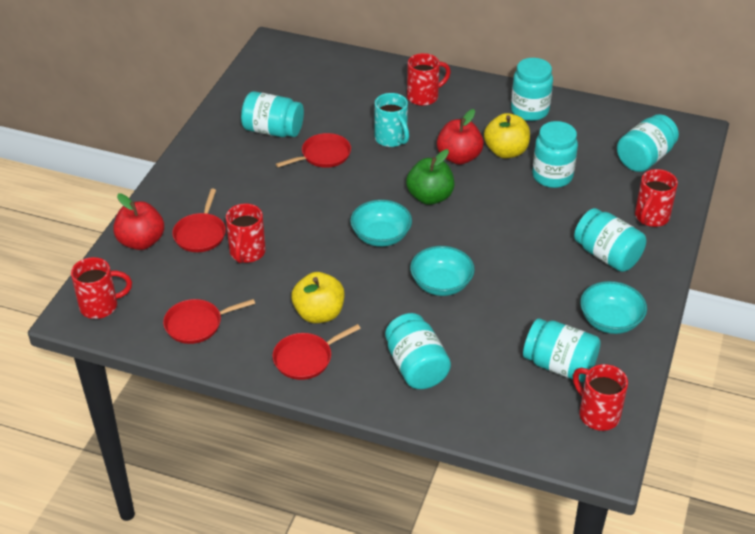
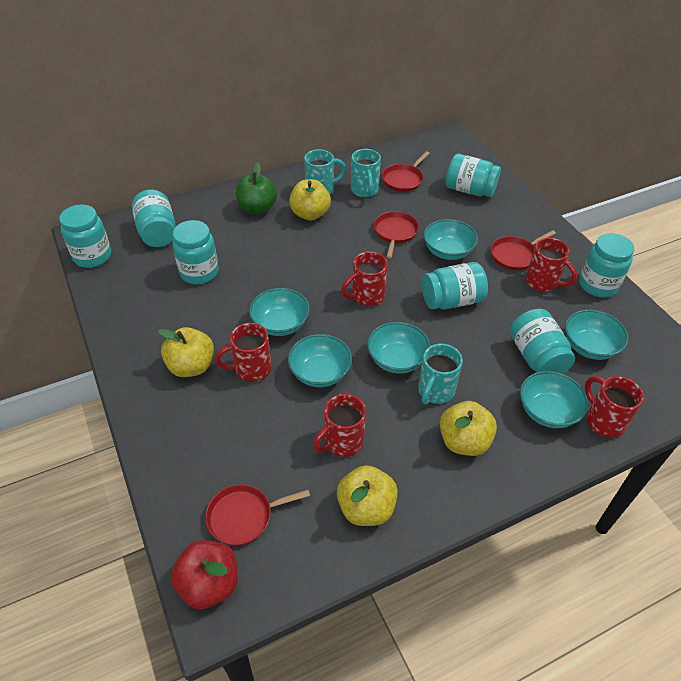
red apple: 2 -> 1
turquoise bowl: 3 -> 6
turquoise mug: 1 -> 3
yellow apple: 2 -> 4

